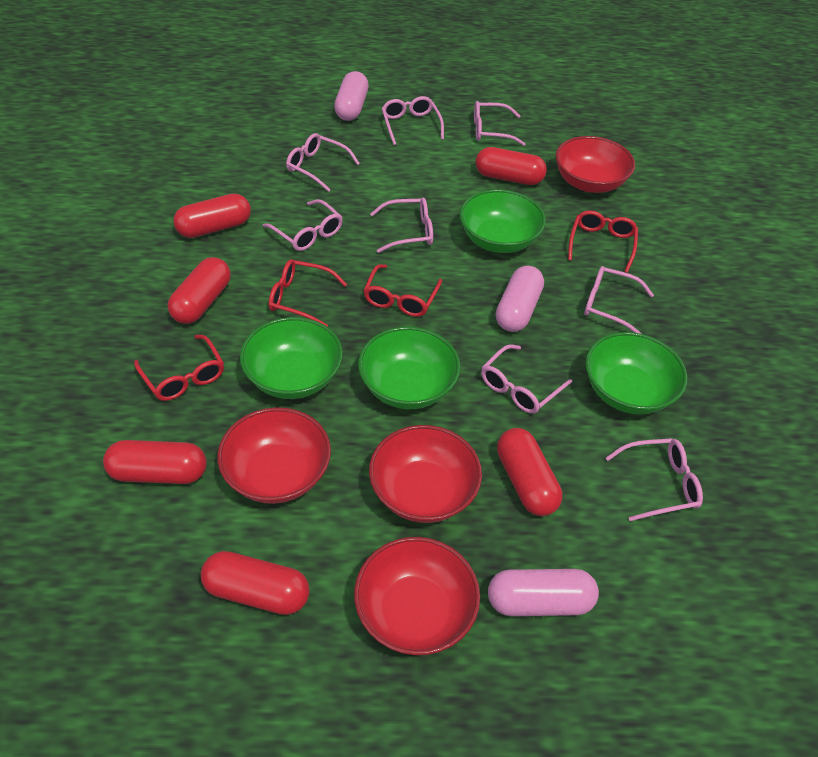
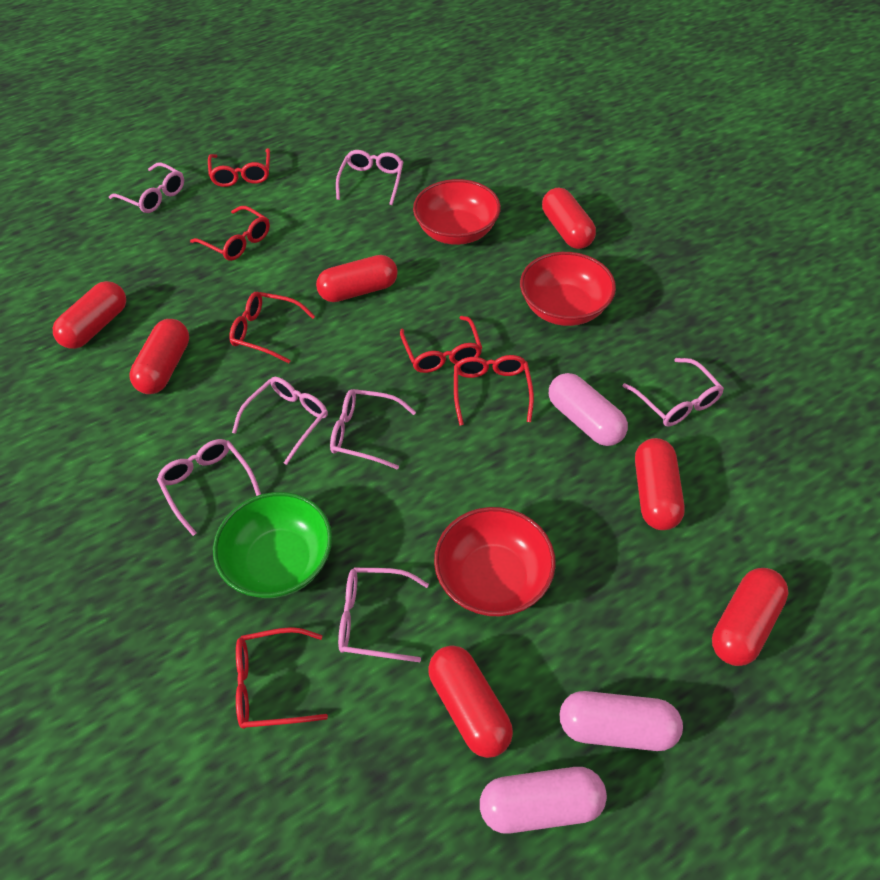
green bowl: 4 -> 1
pink glasses: 8 -> 7
red bowl: 4 -> 3
red capsule: 6 -> 7
red glasses: 4 -> 6

